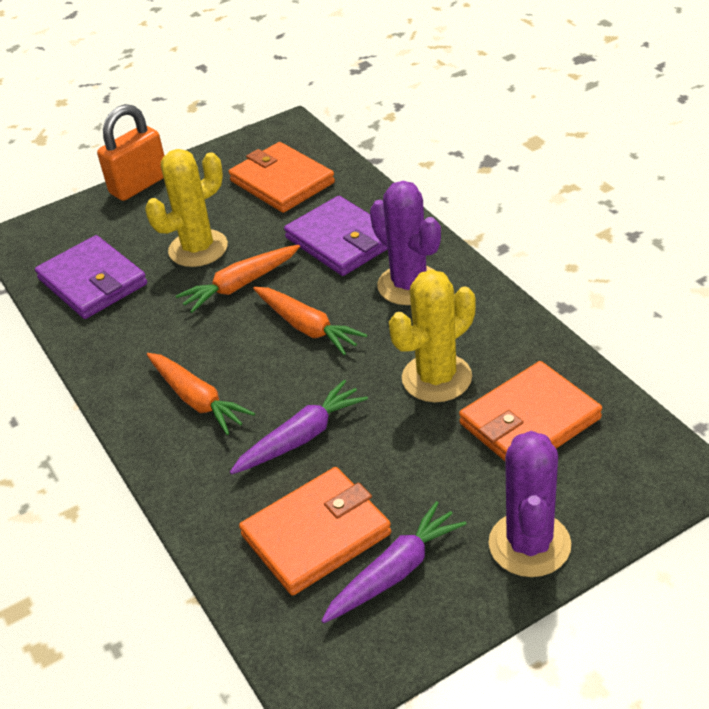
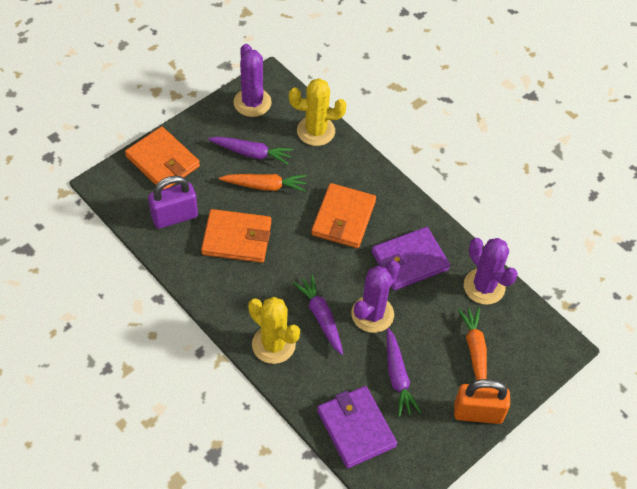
orange carrot: 3 -> 2
purple cactus: 2 -> 3
purple carrot: 2 -> 3
purple padlock: 0 -> 1

